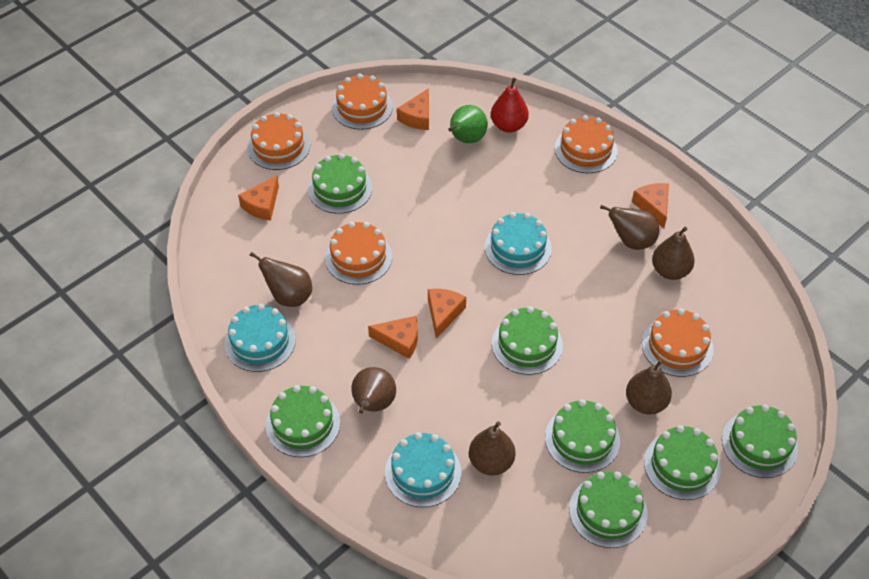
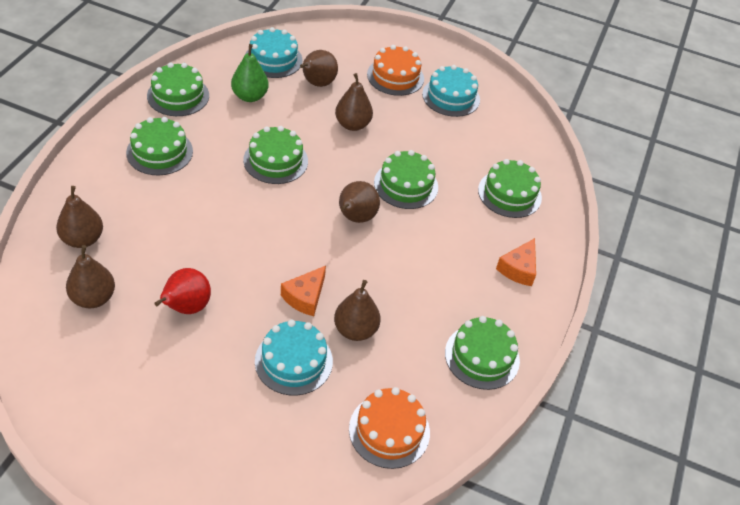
green cake: 7 -> 6
orange cake: 5 -> 2
orange cheese: 5 -> 2

